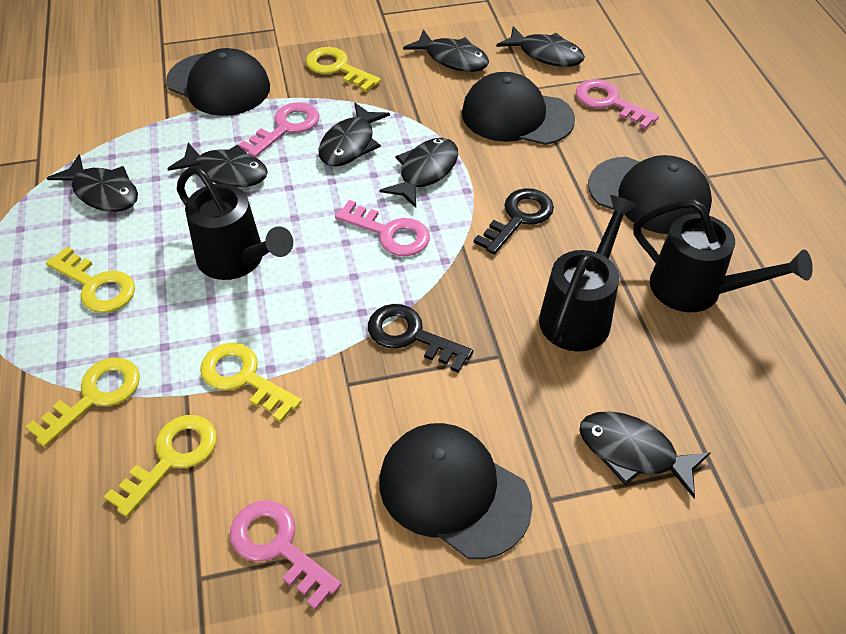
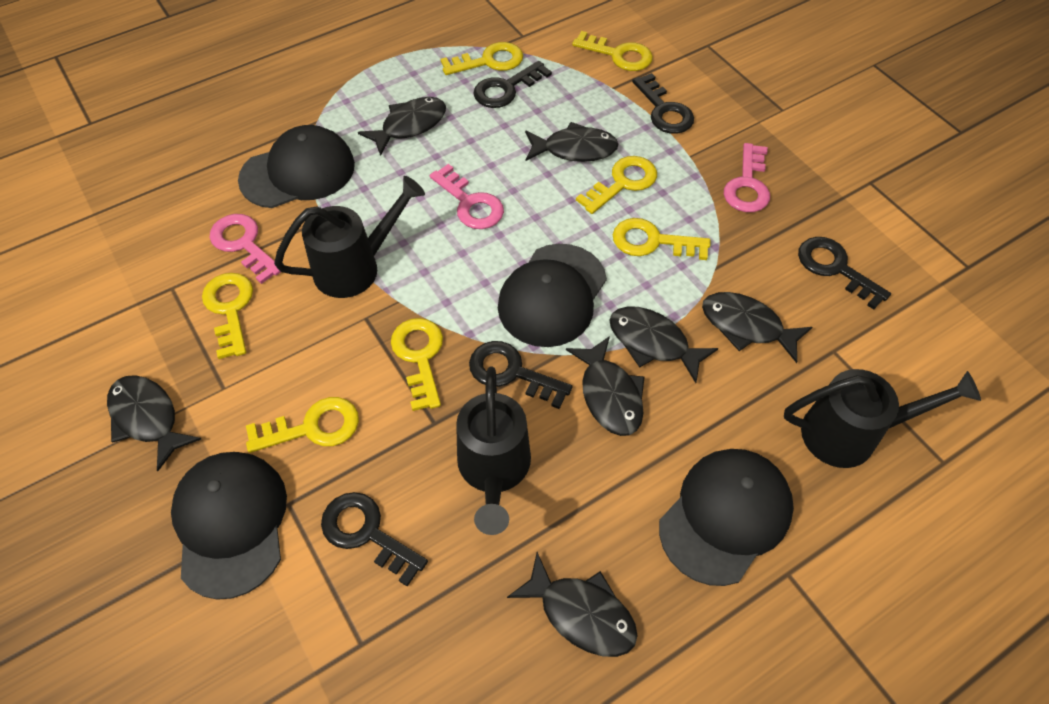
black key: 2 -> 5
pink key: 4 -> 3
yellow key: 5 -> 7

